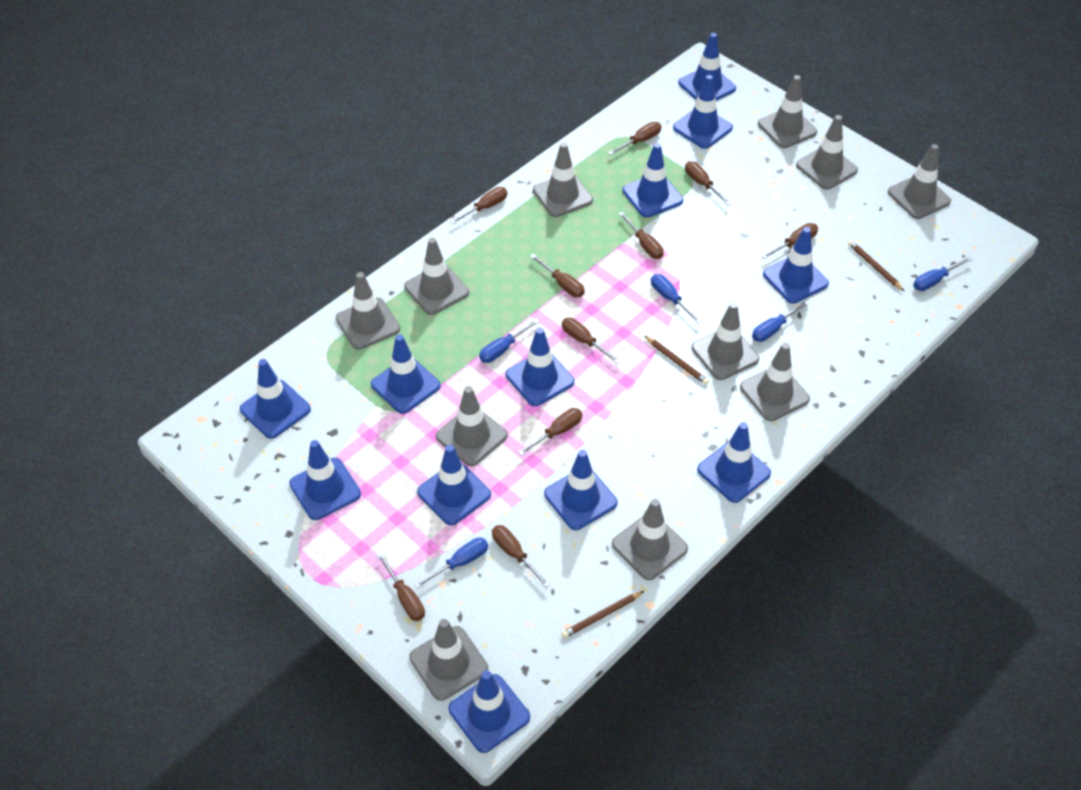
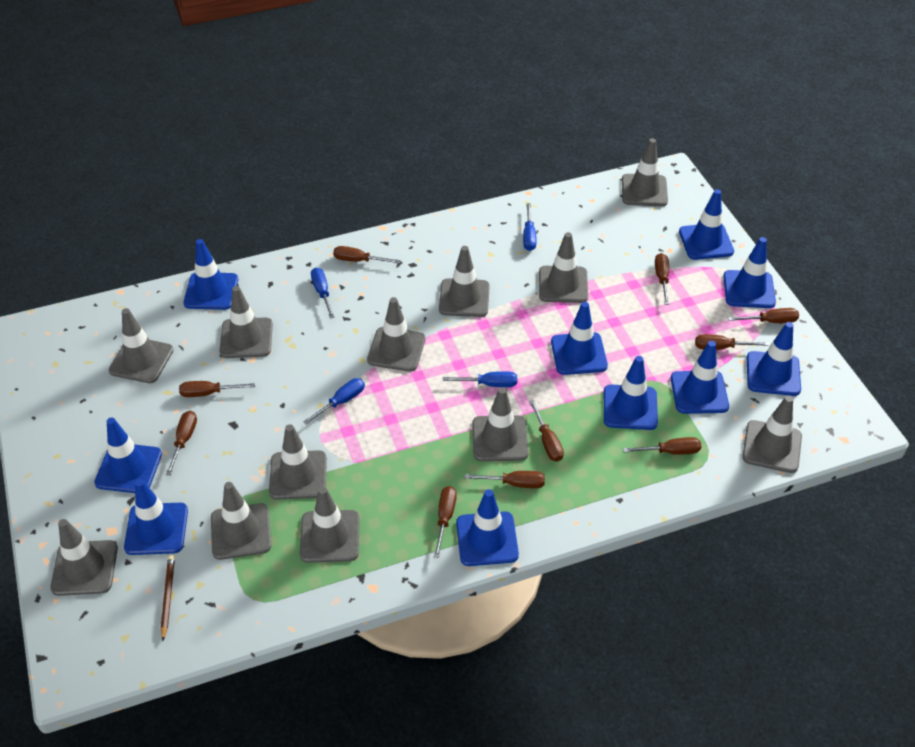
blue screwdriver: 5 -> 4
blue traffic cone: 12 -> 10
brown pencil: 3 -> 1
grey traffic cone: 11 -> 12

